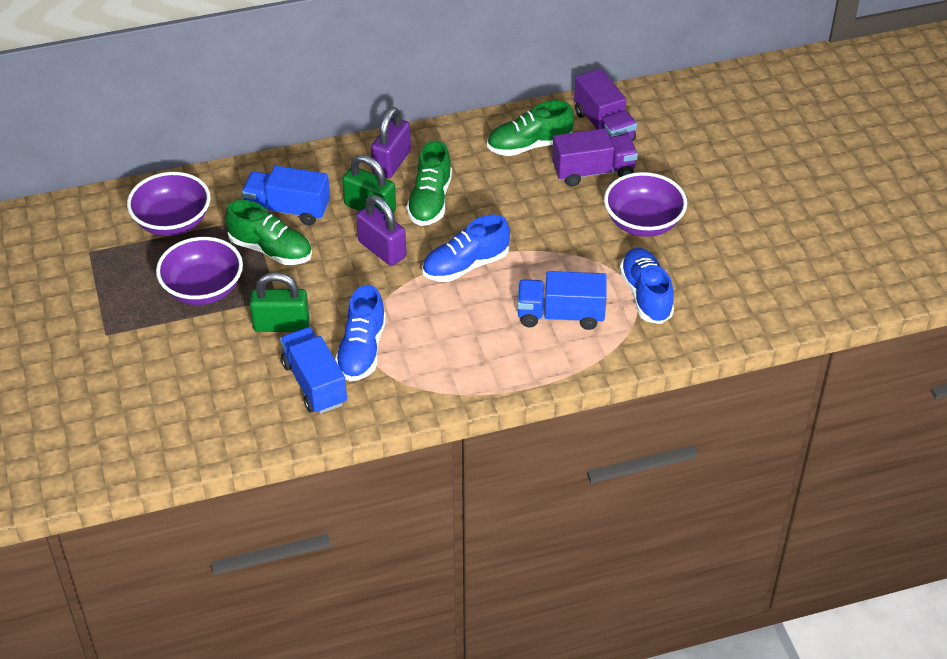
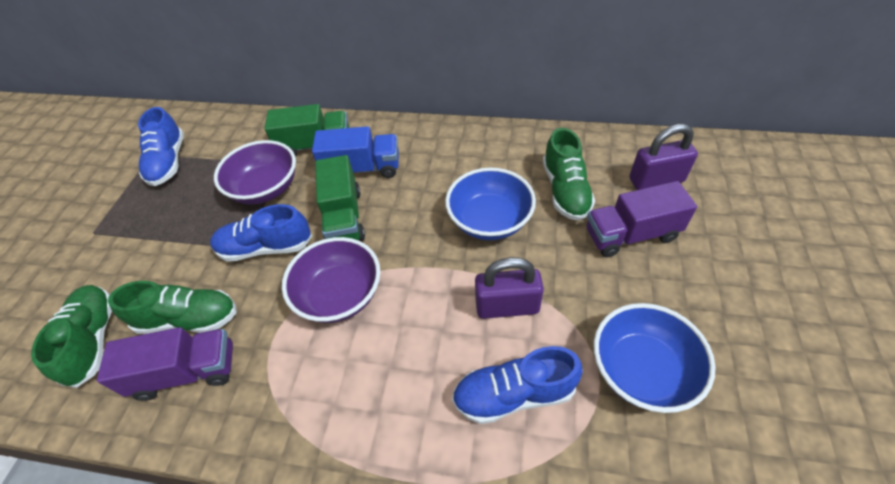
blue bowl: 0 -> 2
blue truck: 3 -> 1
green padlock: 2 -> 0
green truck: 0 -> 2
purple bowl: 3 -> 2

